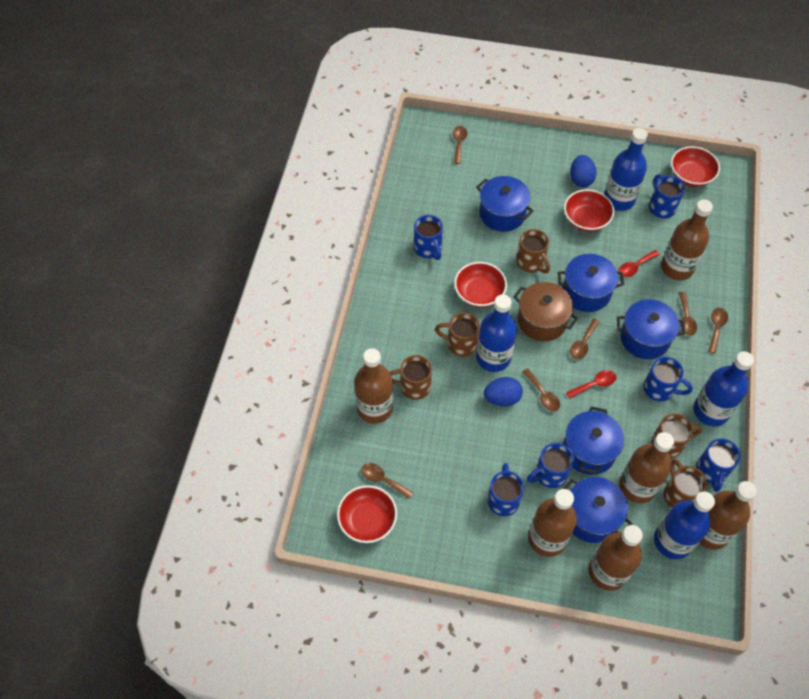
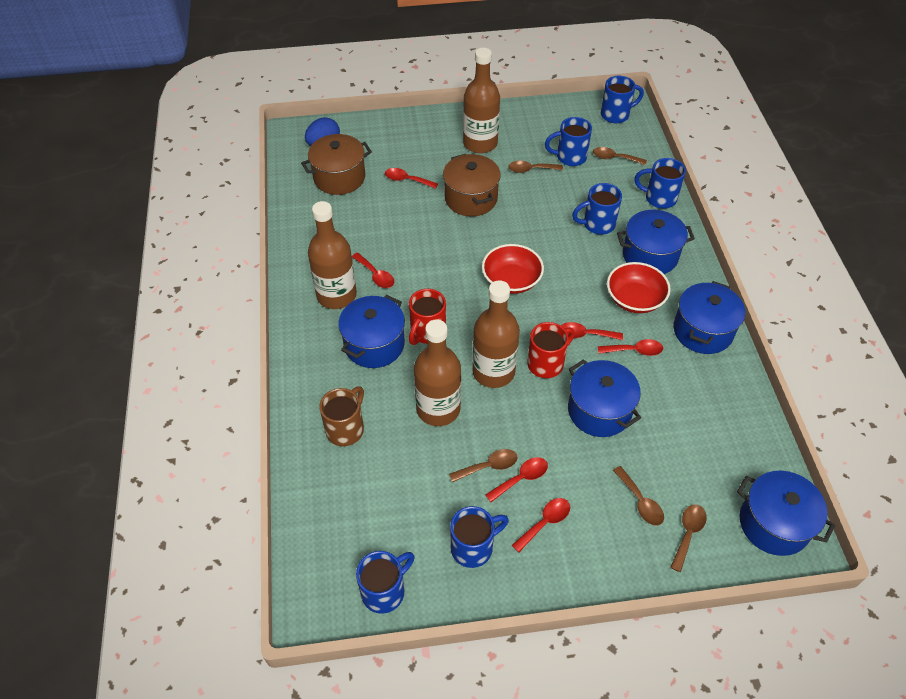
blue bottle: 4 -> 0
blue egg: 2 -> 1
brown bottle: 6 -> 4
brown mug: 5 -> 1
brown pot: 1 -> 2
brown spoon: 6 -> 5
red bowl: 4 -> 2
red mug: 0 -> 2
red spoon: 2 -> 6

